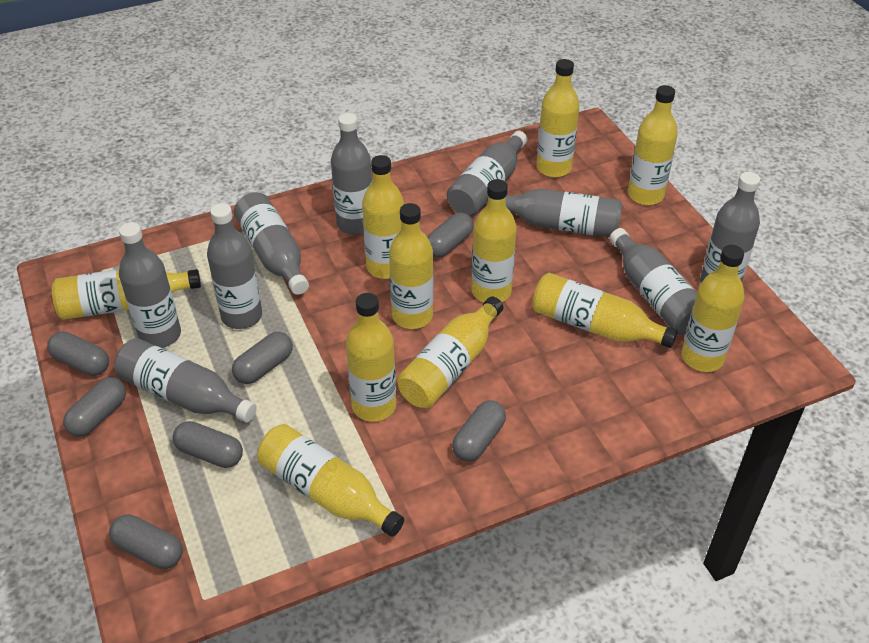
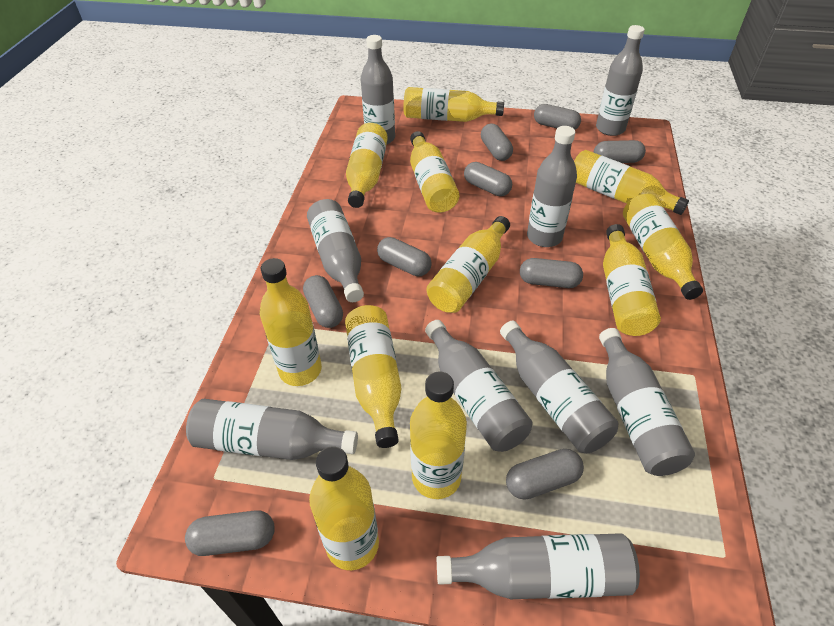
grey capsule: 7 -> 9

